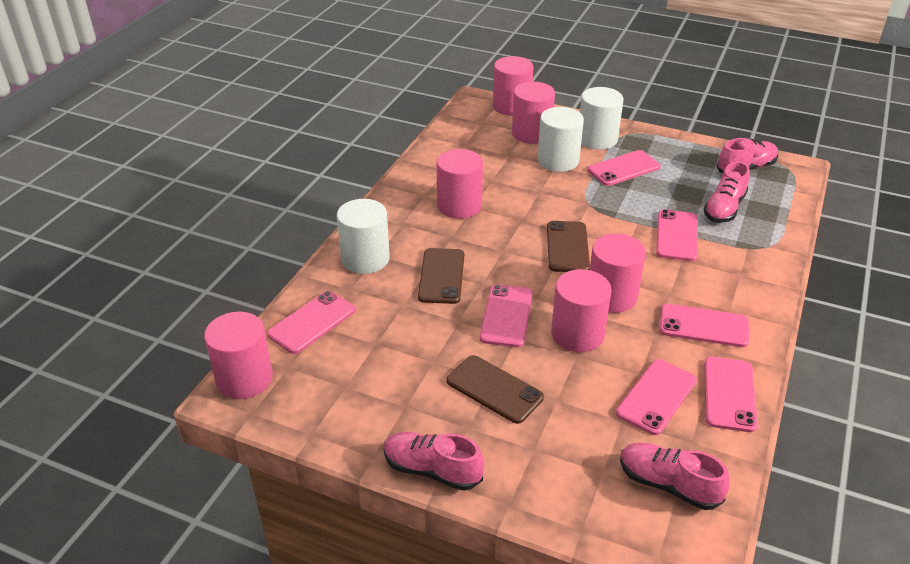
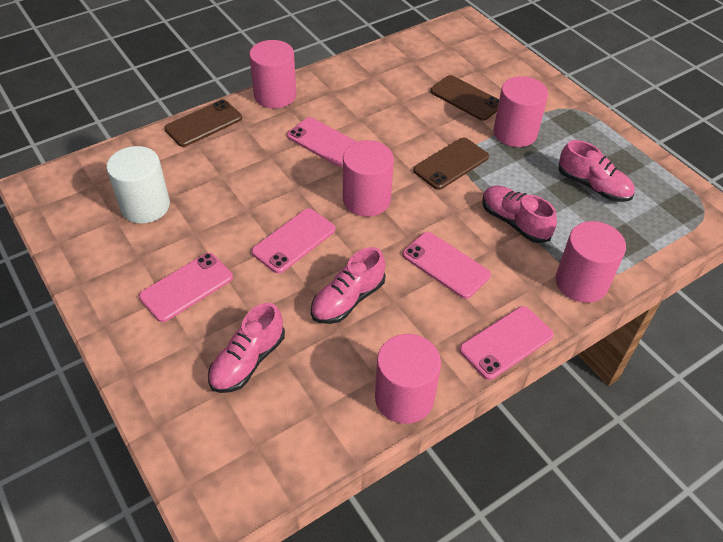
pink cylinder: 6 -> 5
pink phone: 7 -> 5
white cylinder: 3 -> 1

